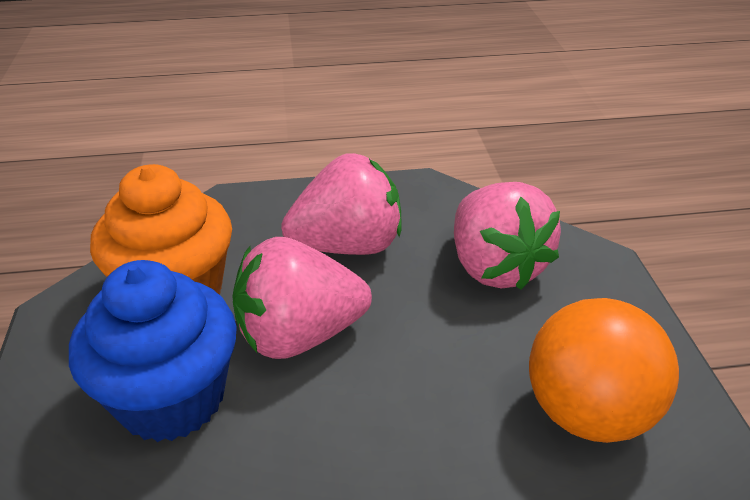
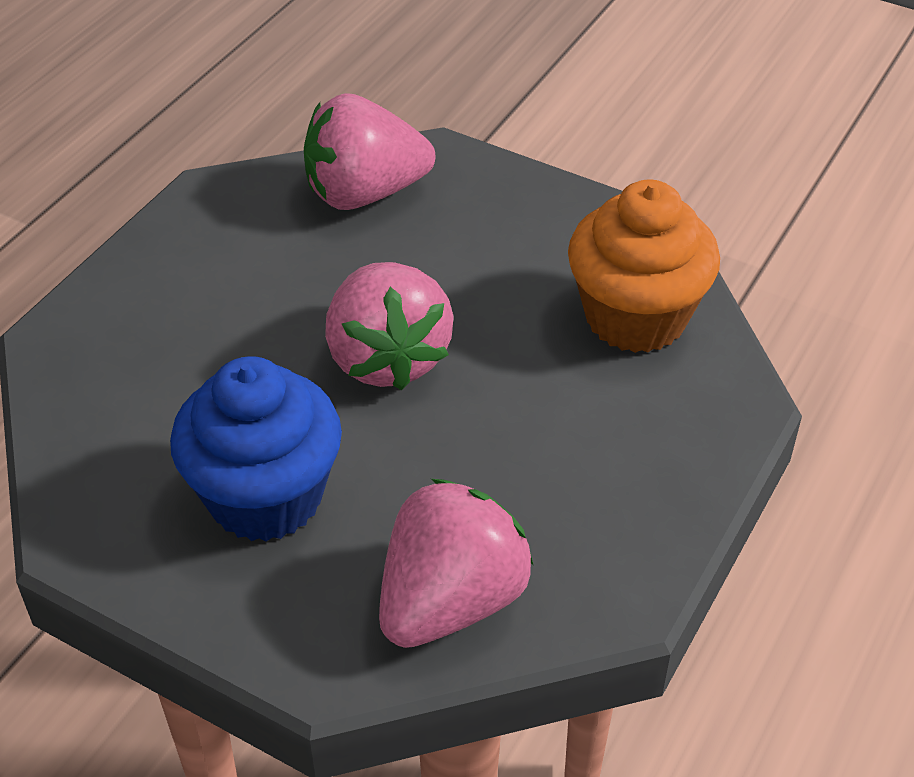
orange ball: 1 -> 0

